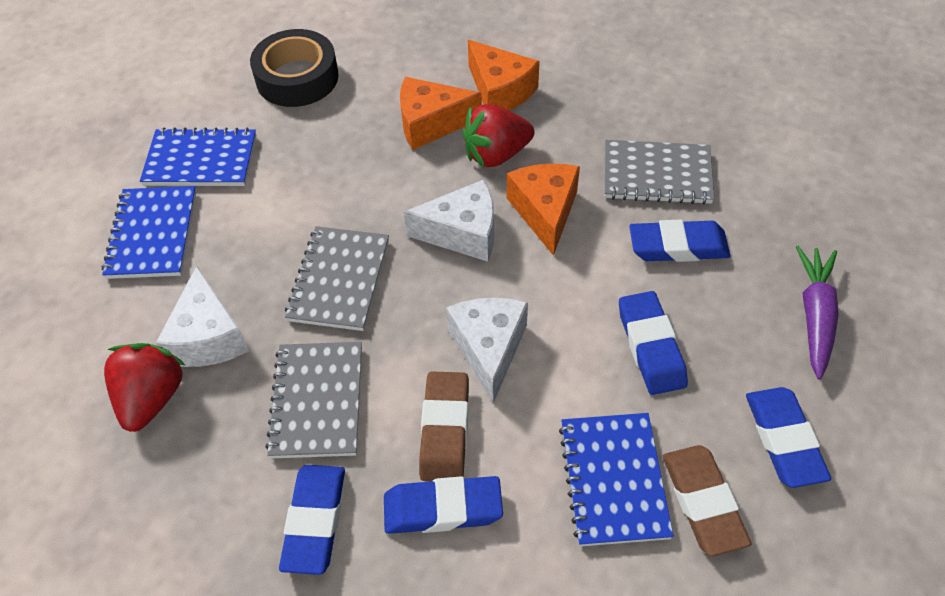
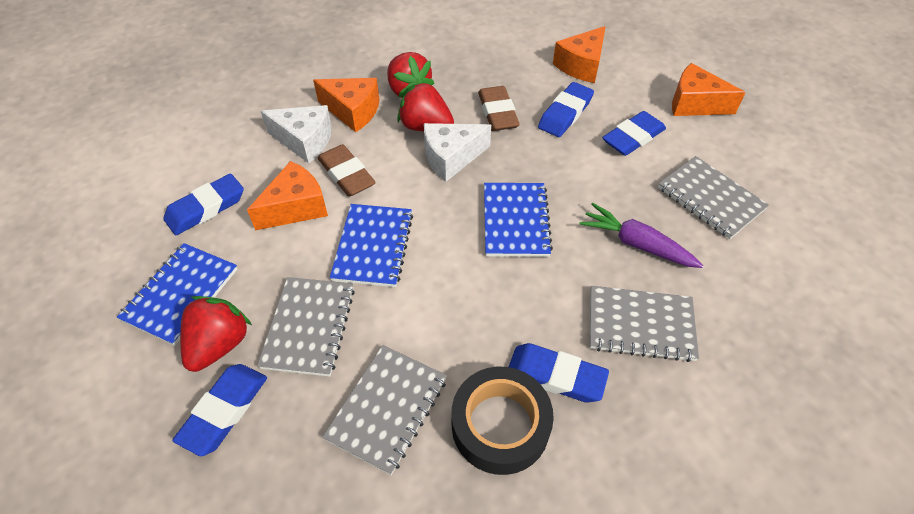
grey notebook: 3 -> 4
orange cheese: 3 -> 4
red strawberry: 2 -> 3
white cheese: 3 -> 2

